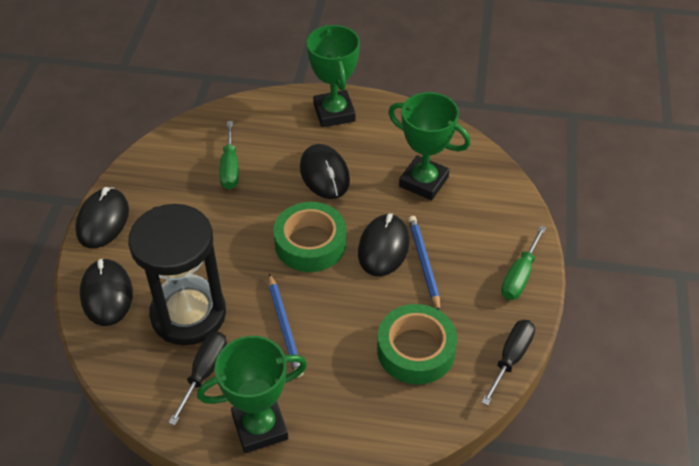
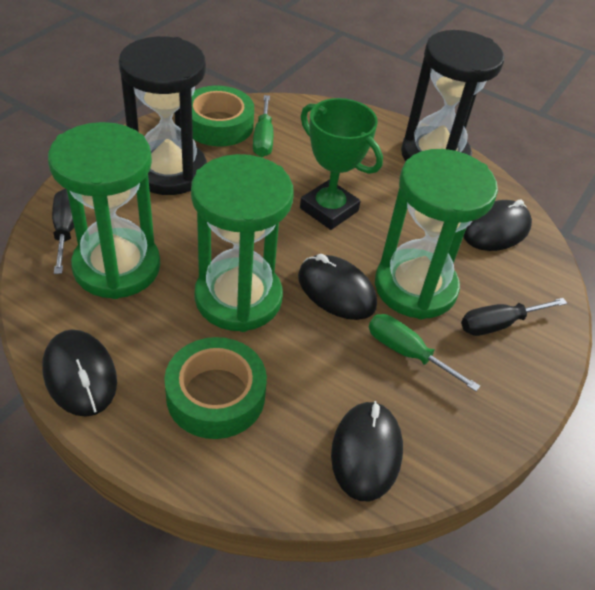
black hourglass: 1 -> 2
blue pencil: 2 -> 0
green hourglass: 0 -> 3
green trophy: 3 -> 1

